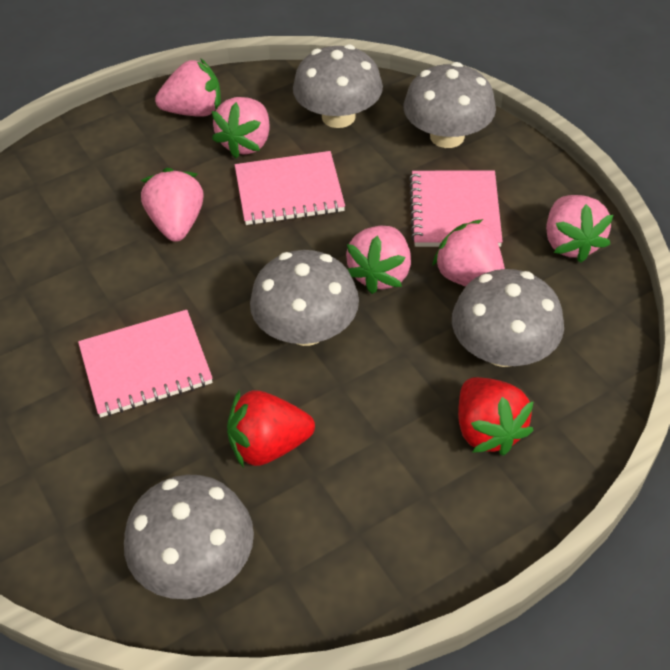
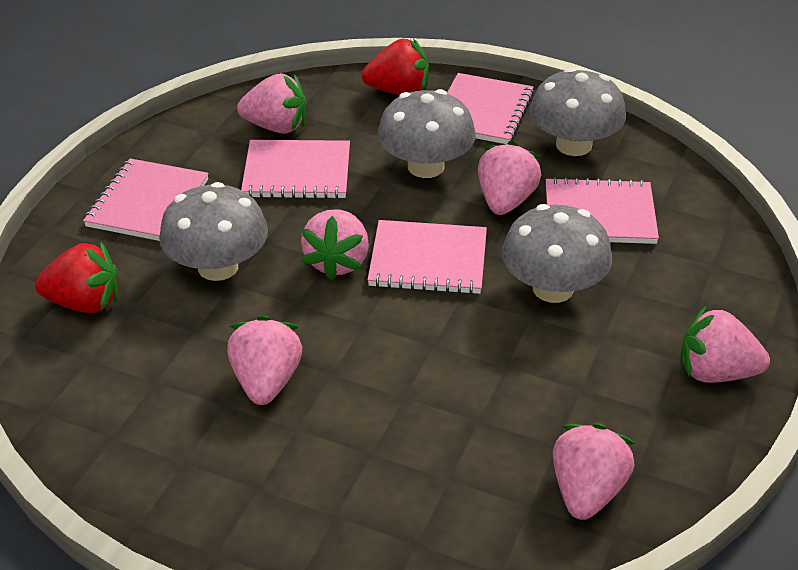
grey mushroom: 5 -> 4
pink notebook: 3 -> 5

